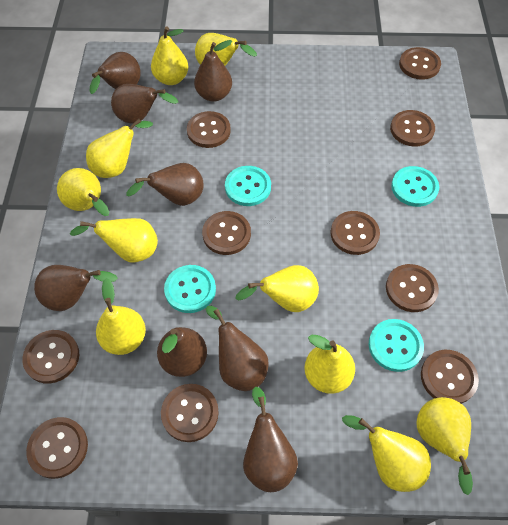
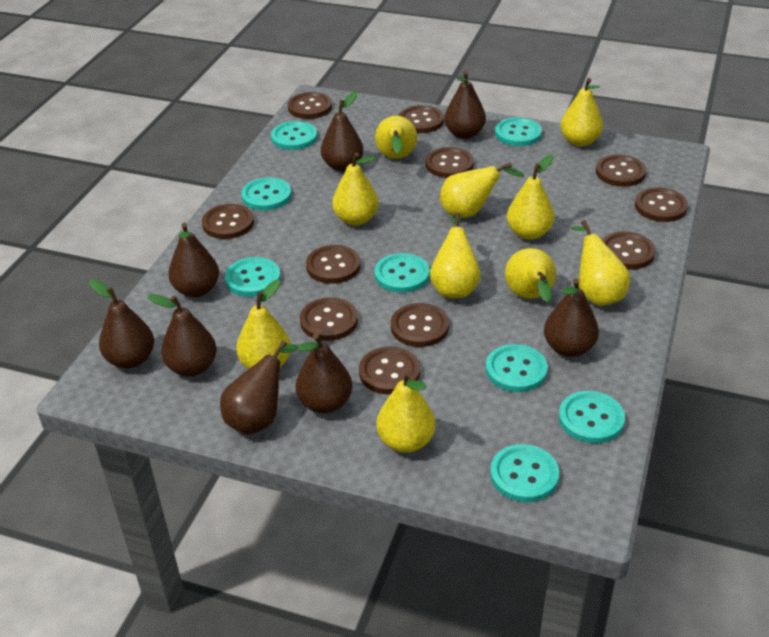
brown button: 10 -> 11
turquoise button: 4 -> 8

